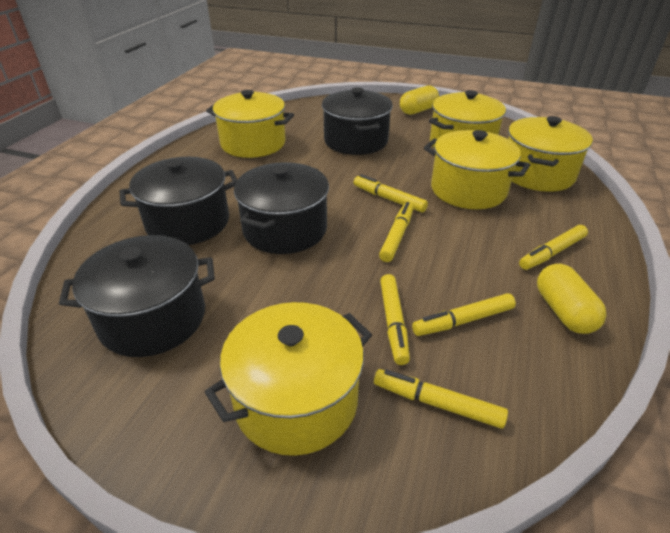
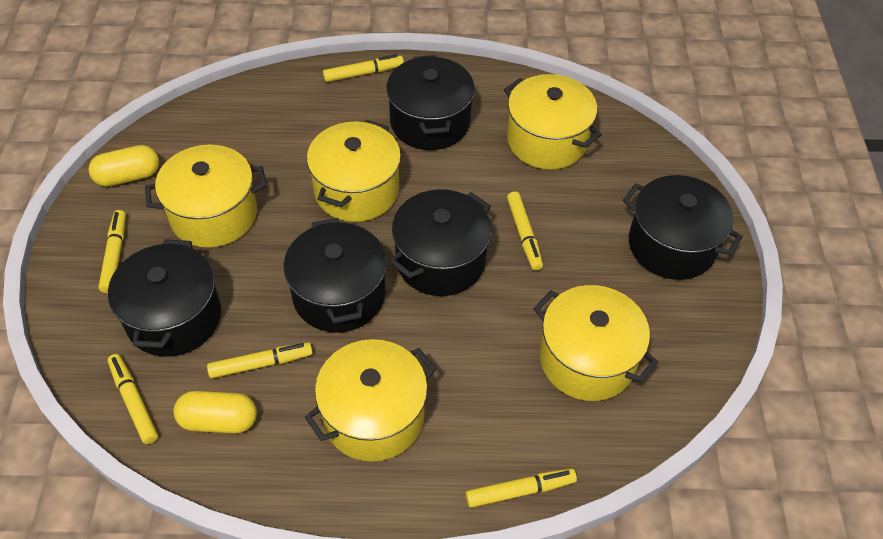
black pot: 4 -> 5

